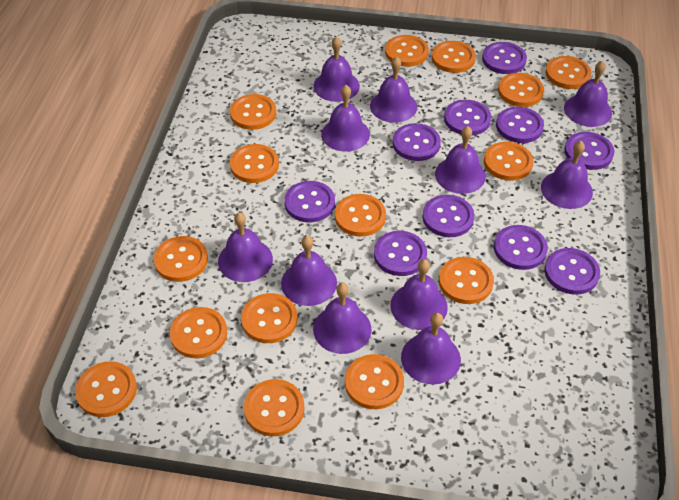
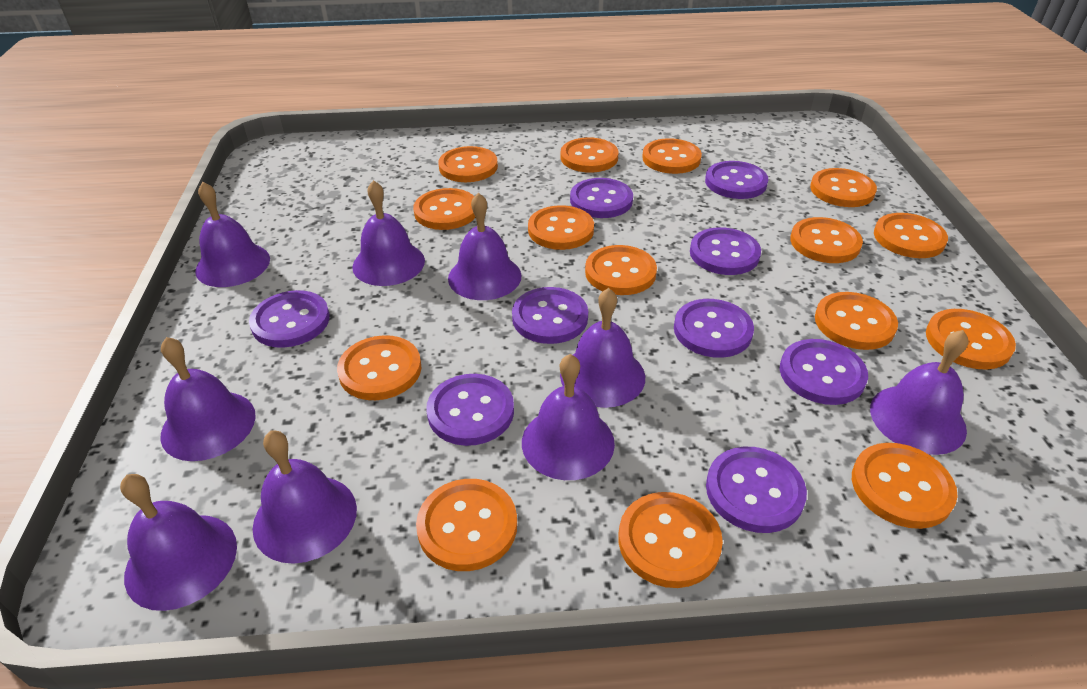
purple bell: 11 -> 9
purple button: 10 -> 9

